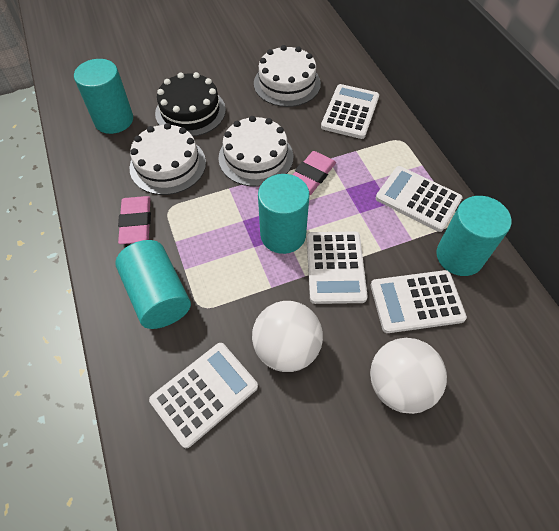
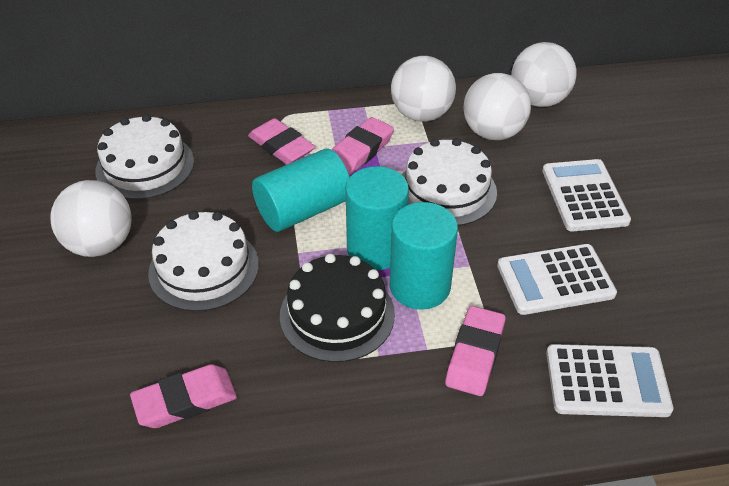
pink eraser: 2 -> 4
turquoise cylinder: 4 -> 3
white ball: 2 -> 4
white calculator: 5 -> 3

